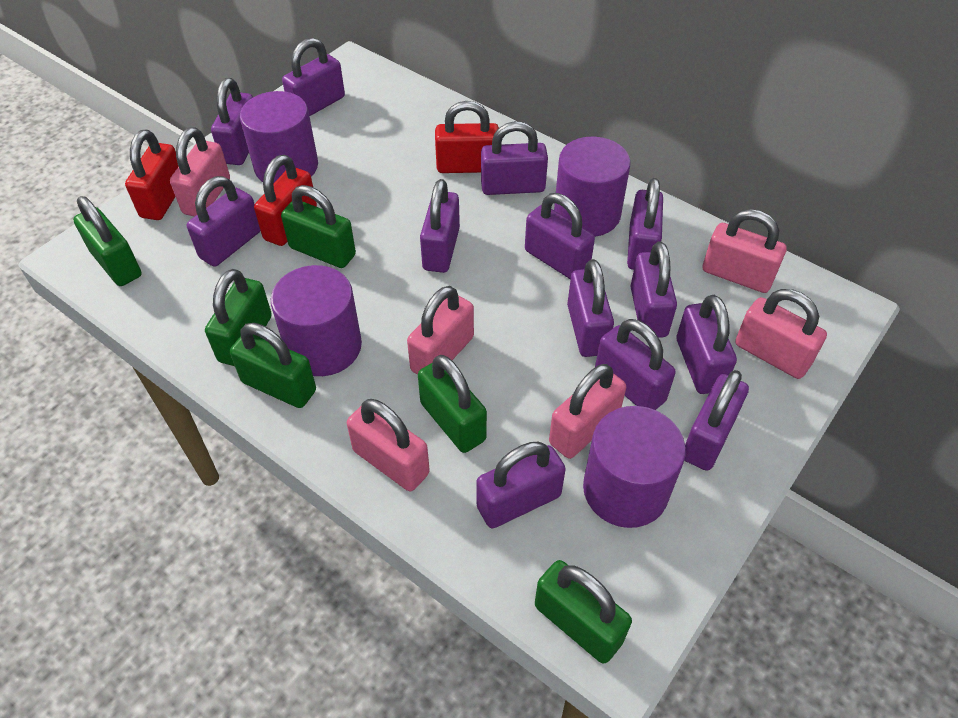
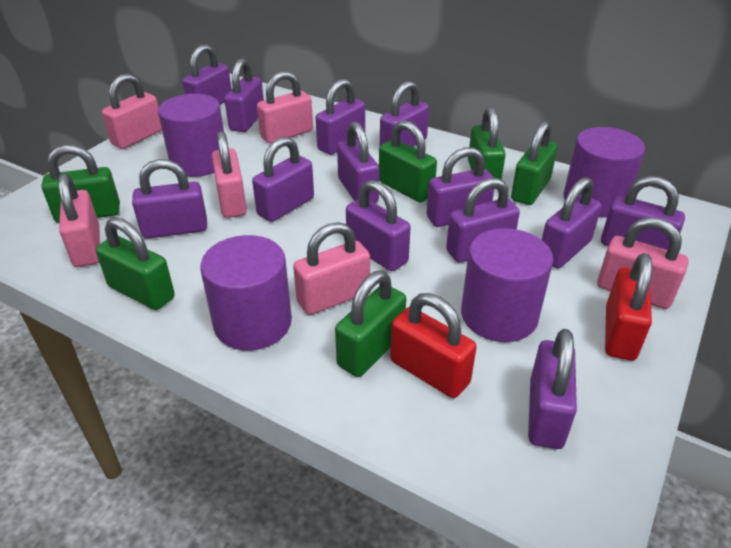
red padlock: 3 -> 2

